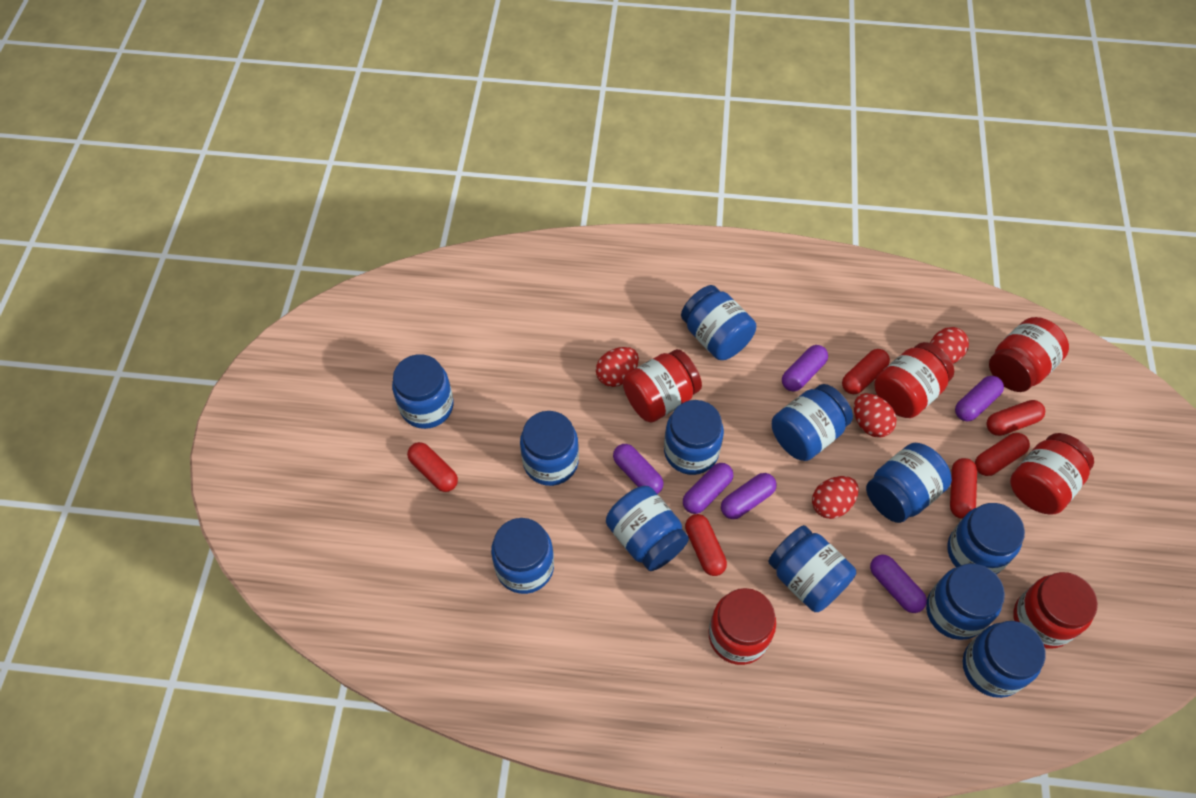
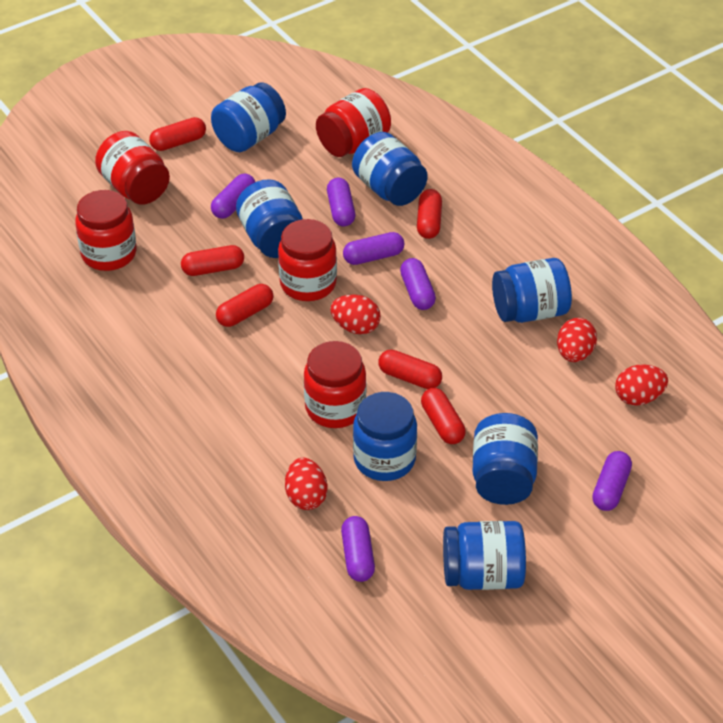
blue jar: 12 -> 7
red jar: 6 -> 5

